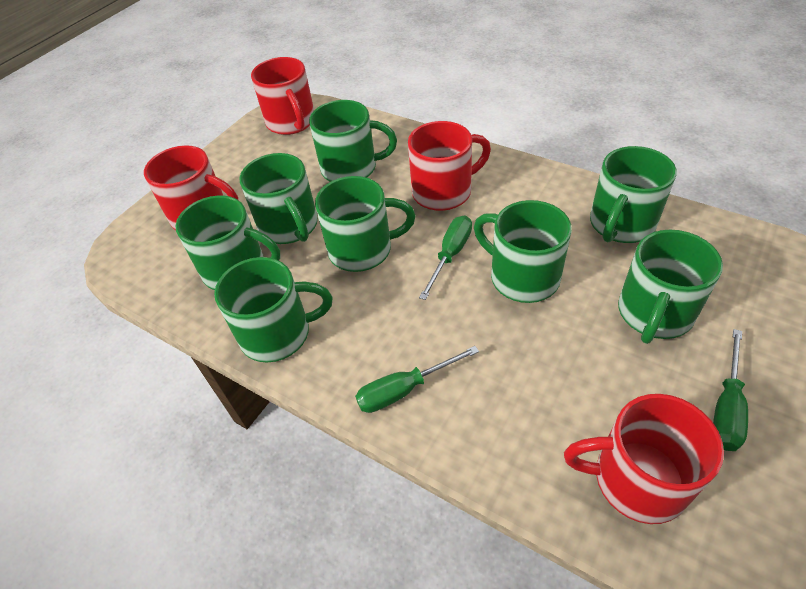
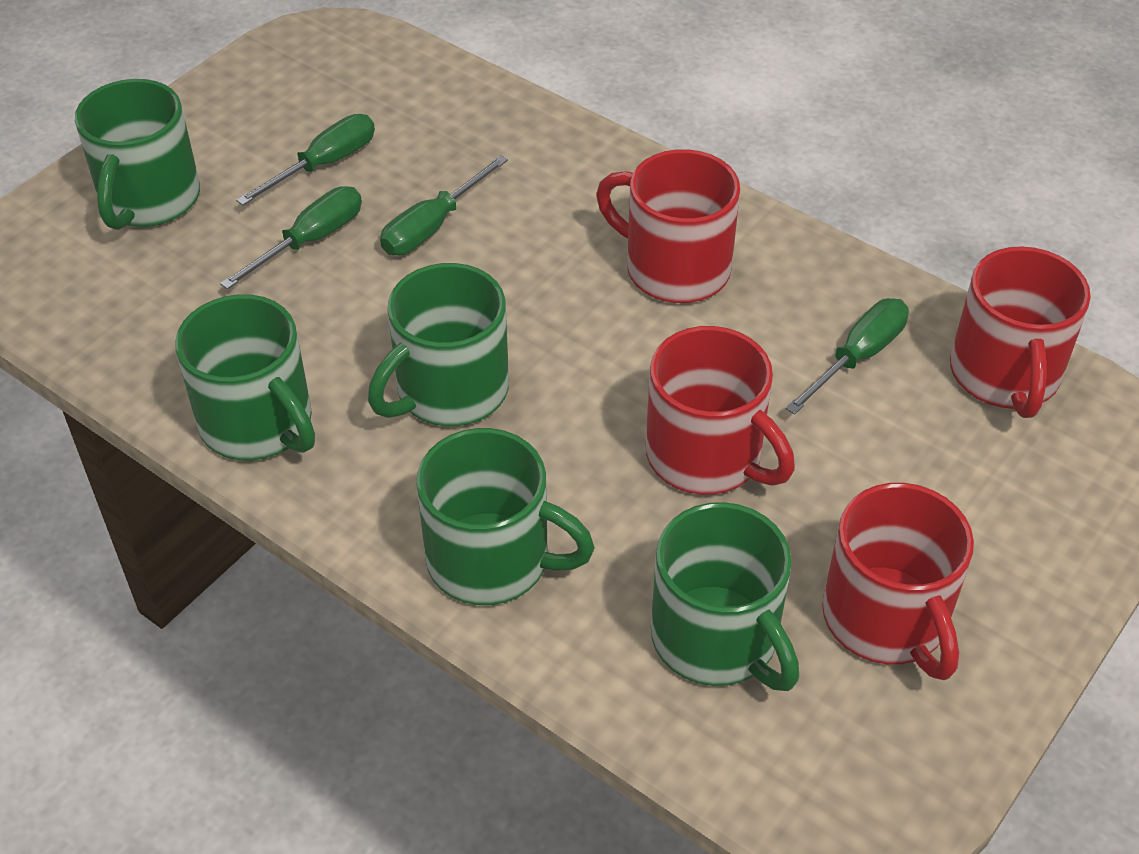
green mug: 8 -> 5
green screwdriver: 3 -> 4

